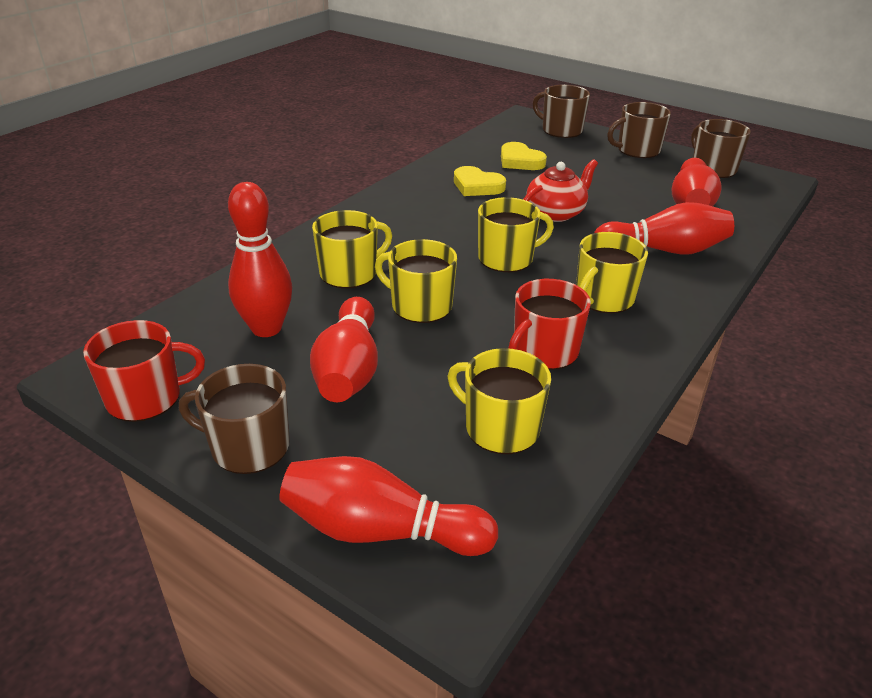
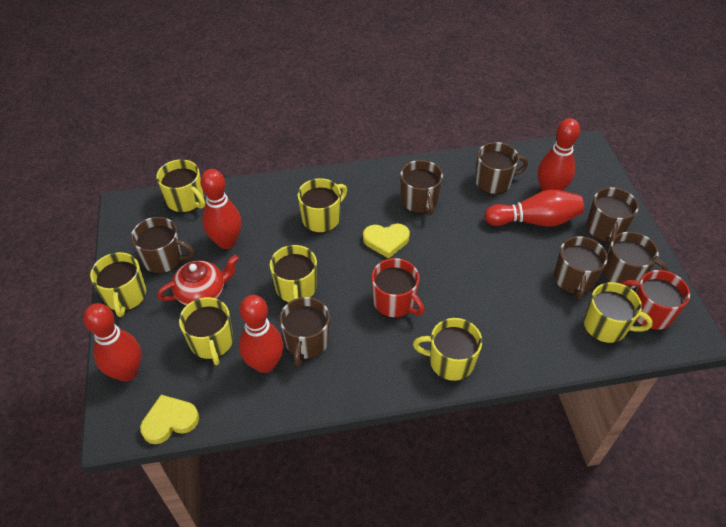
brown mug: 4 -> 7
yellow mug: 5 -> 7

